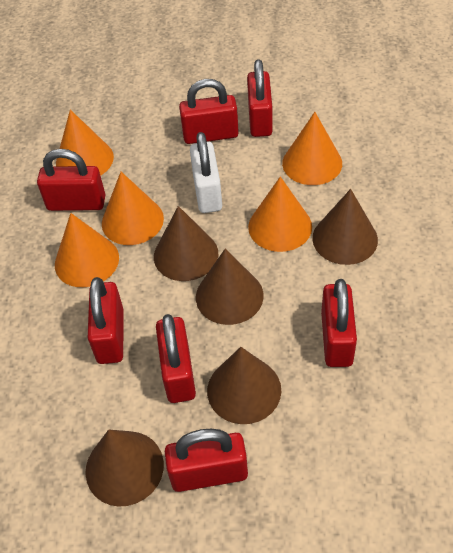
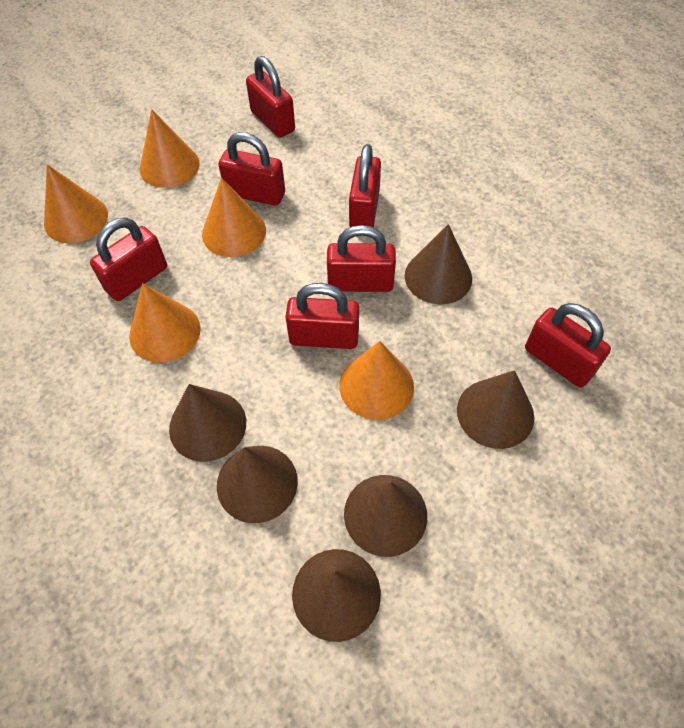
brown cone: 5 -> 6
white padlock: 1 -> 0

